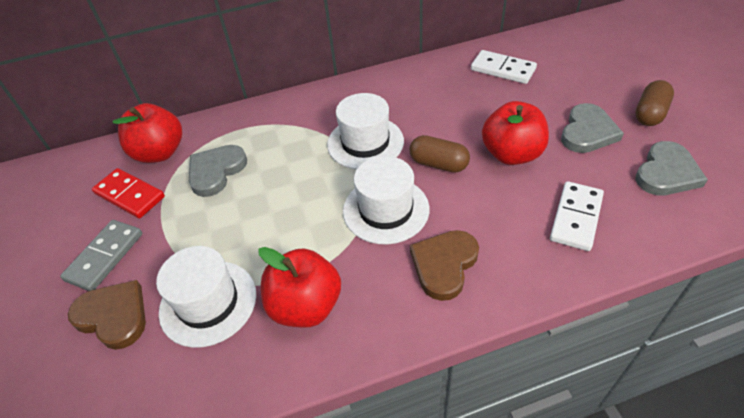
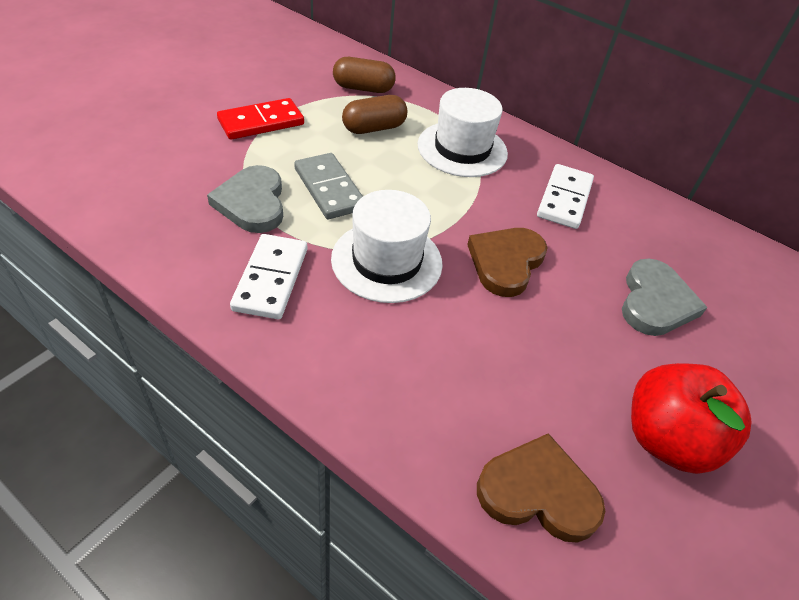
grey heart: 3 -> 2
red apple: 3 -> 1
white hat: 3 -> 2

